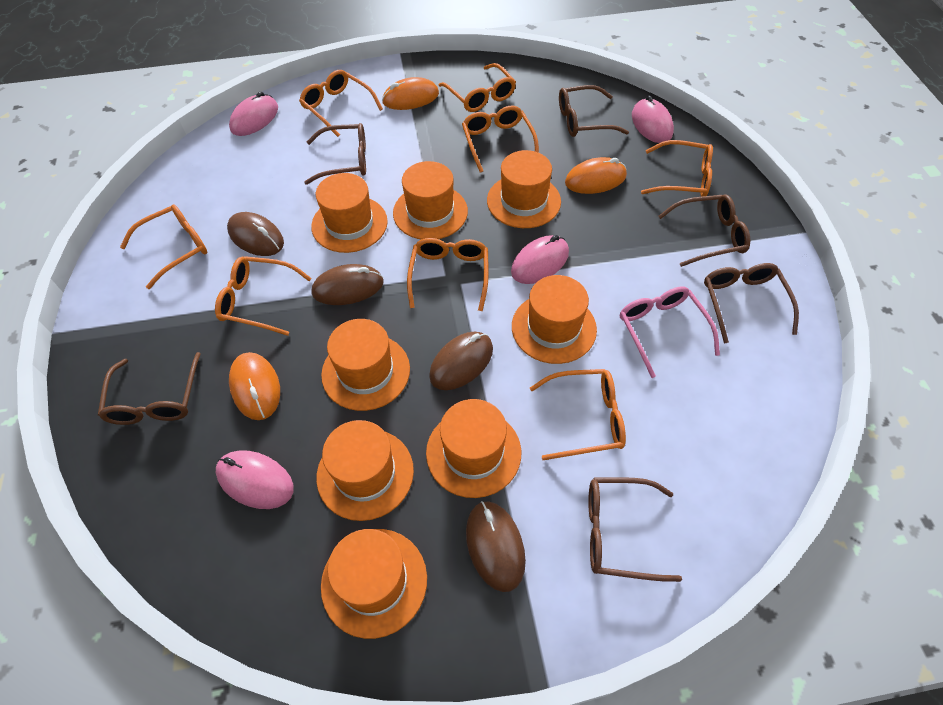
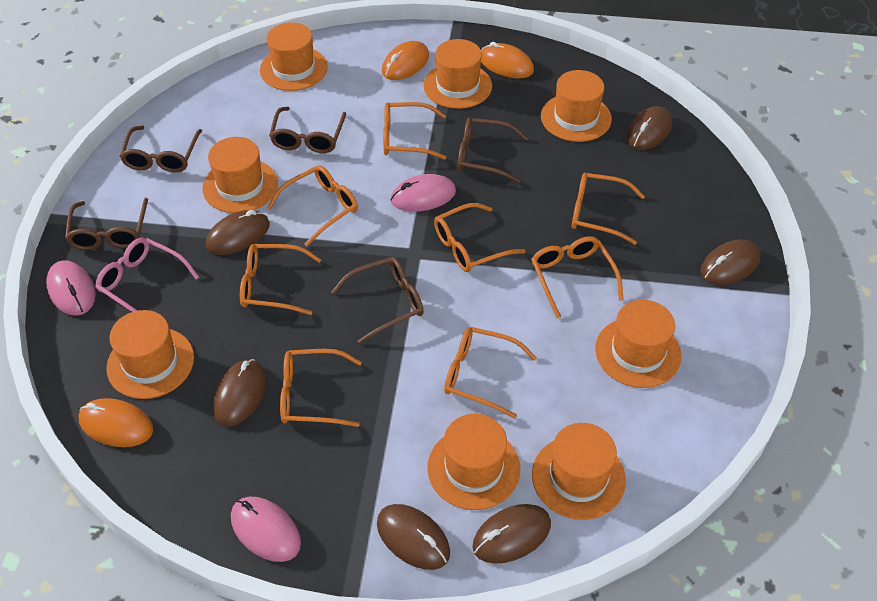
brown glasses: 6 -> 5
brown mouse: 4 -> 6
pink mouse: 4 -> 3

